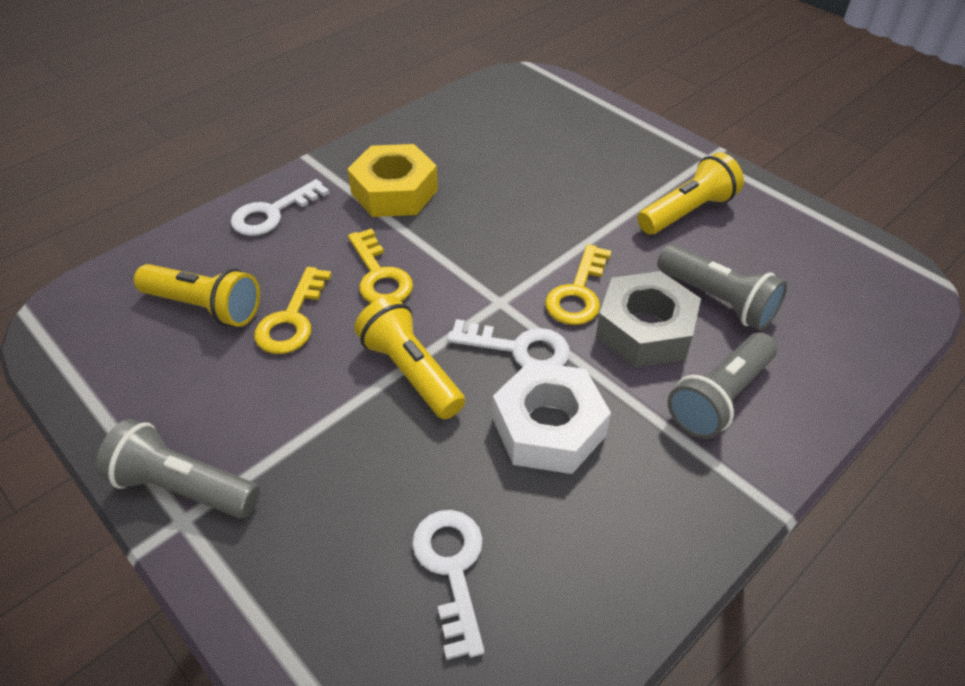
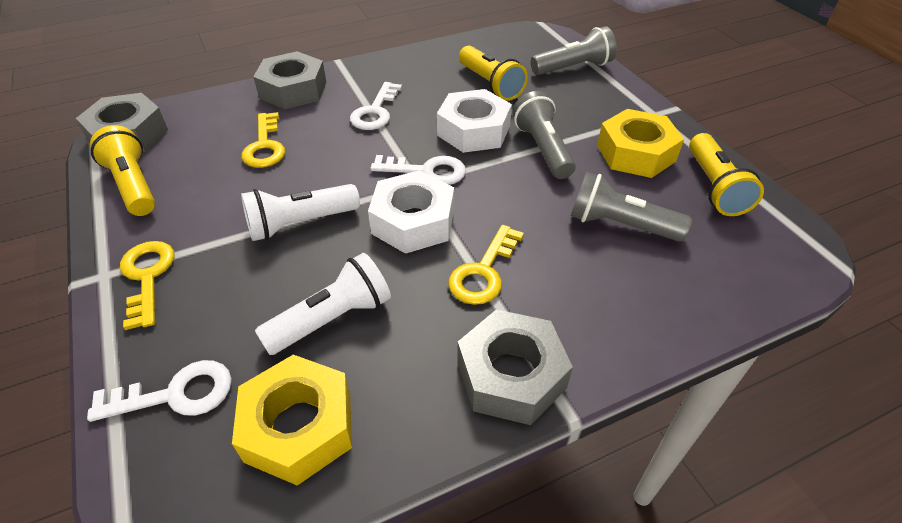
grey nut: 1 -> 3
white flashlight: 0 -> 2
white nut: 1 -> 2
yellow nut: 1 -> 2

